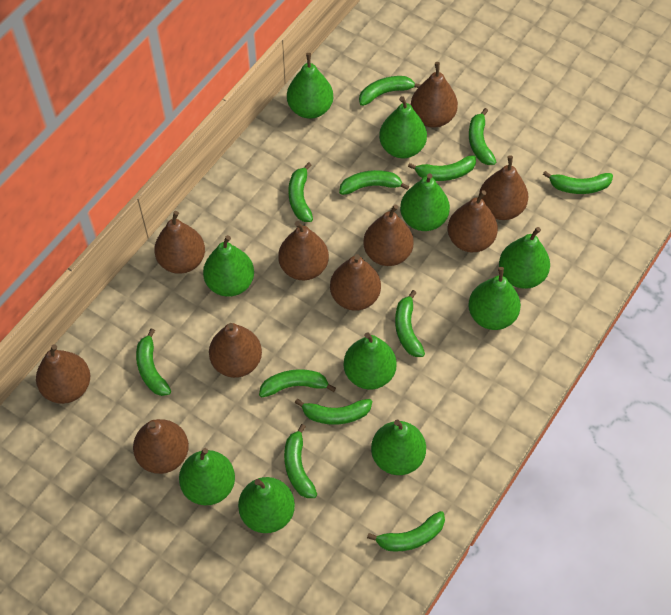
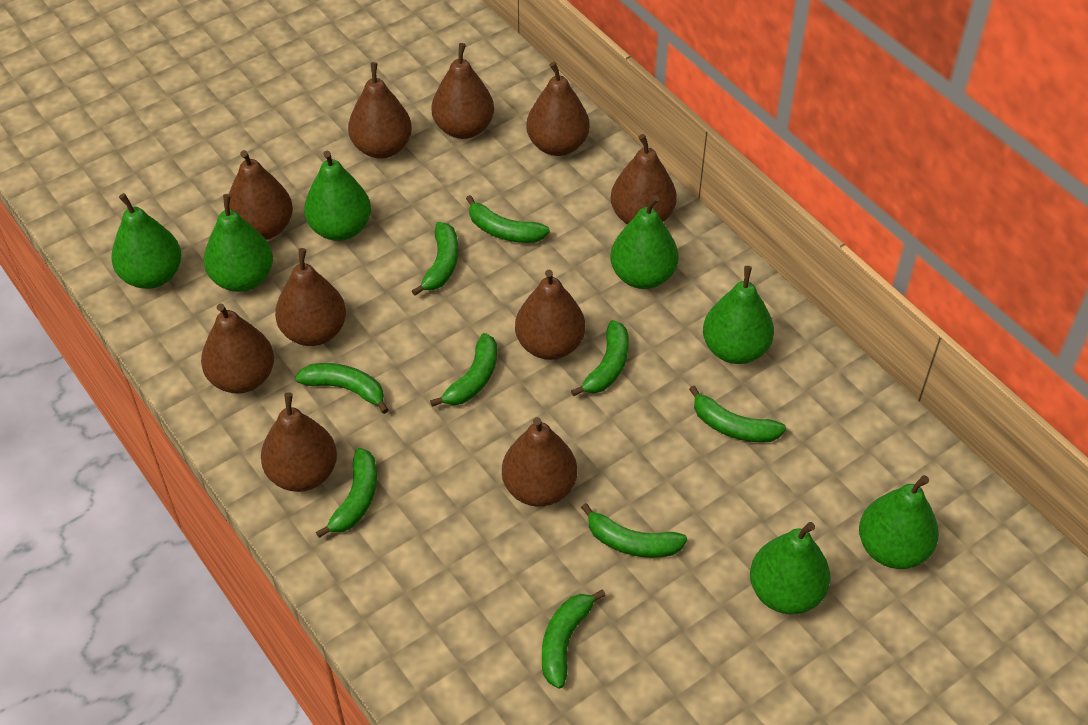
green banana: 12 -> 9
green pear: 10 -> 7

